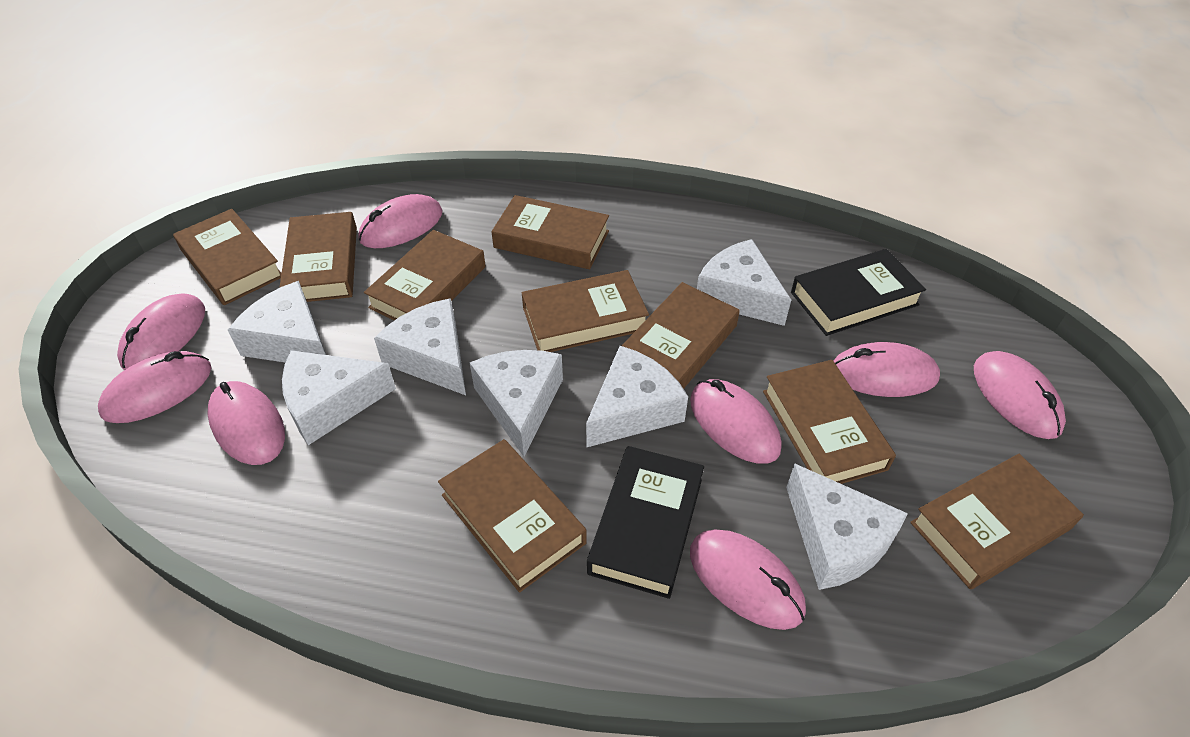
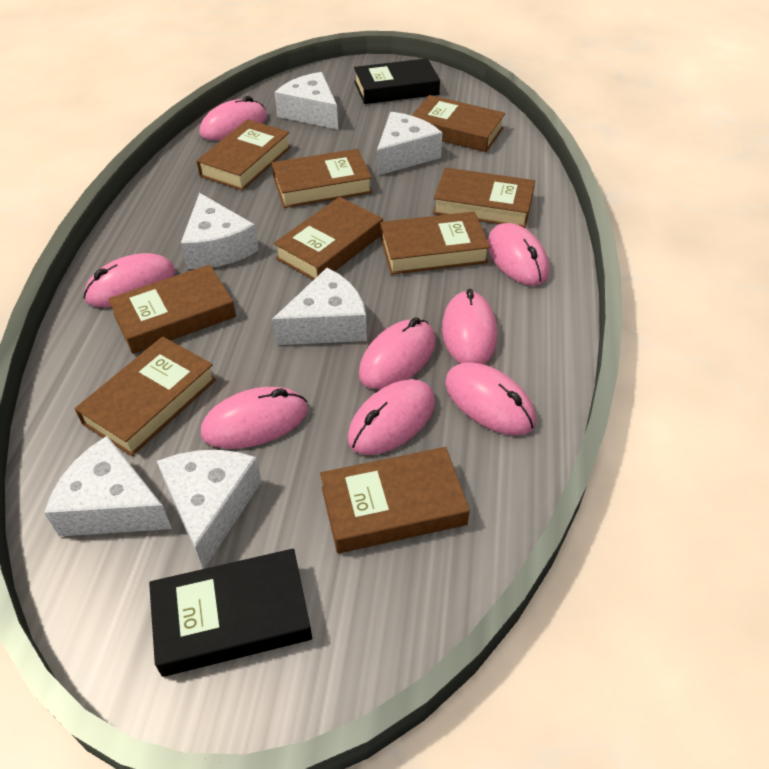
white cheese: 7 -> 6

